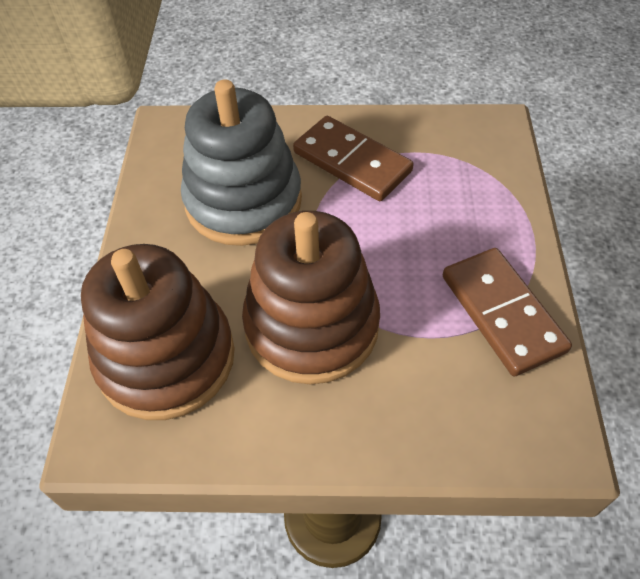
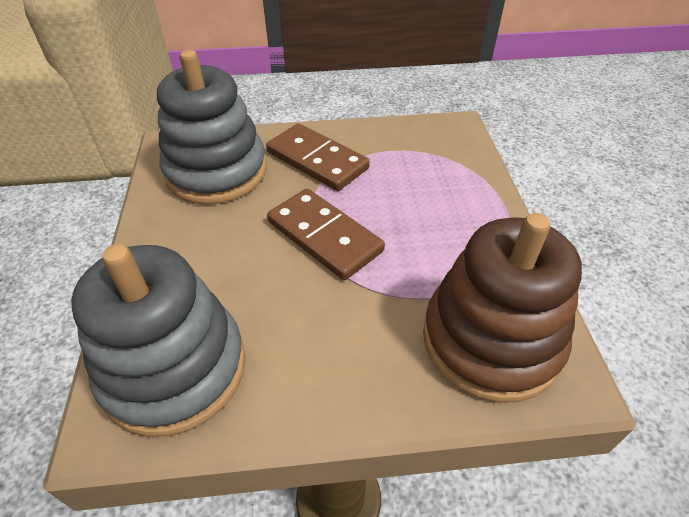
brown stacking toy: 2 -> 1
grey stacking toy: 1 -> 2

